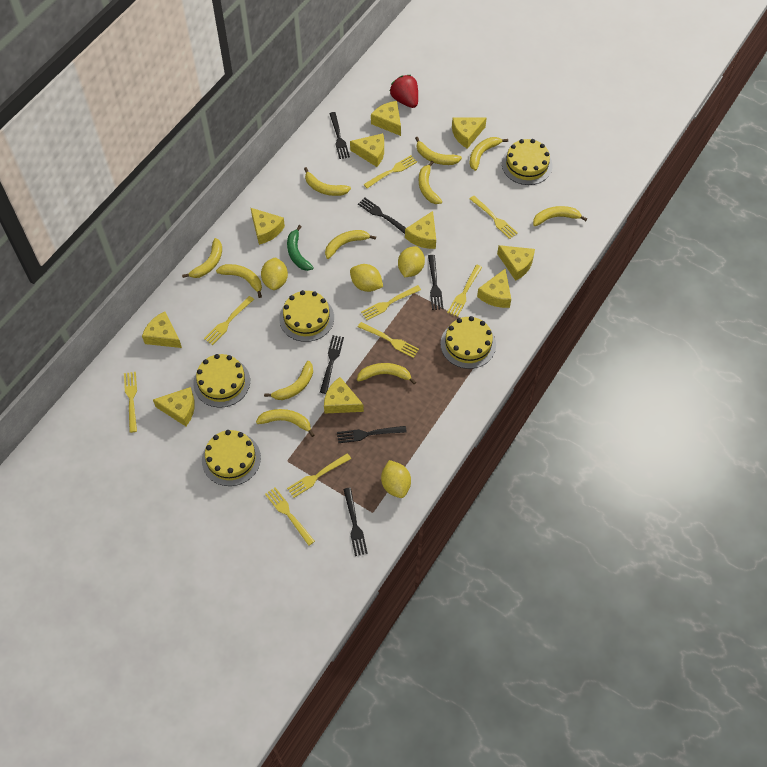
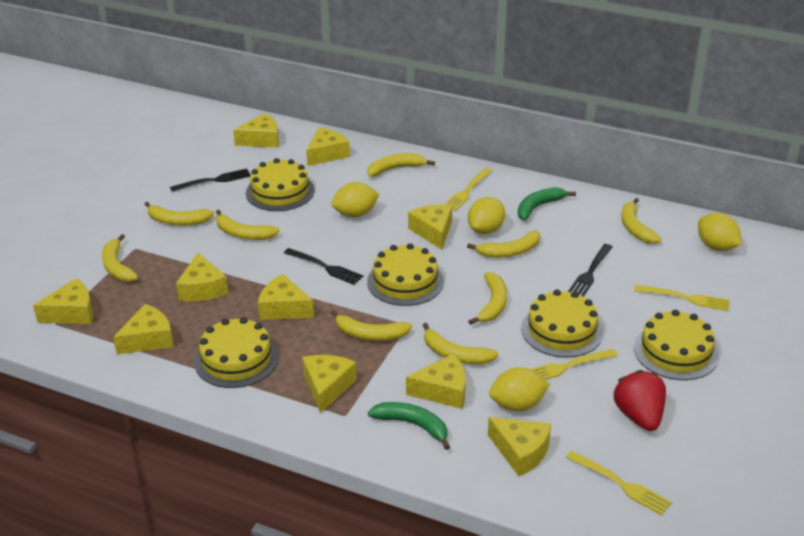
black fork: 6 -> 3
green banana: 1 -> 2
yellow banana: 11 -> 9
yellow fork: 9 -> 4

